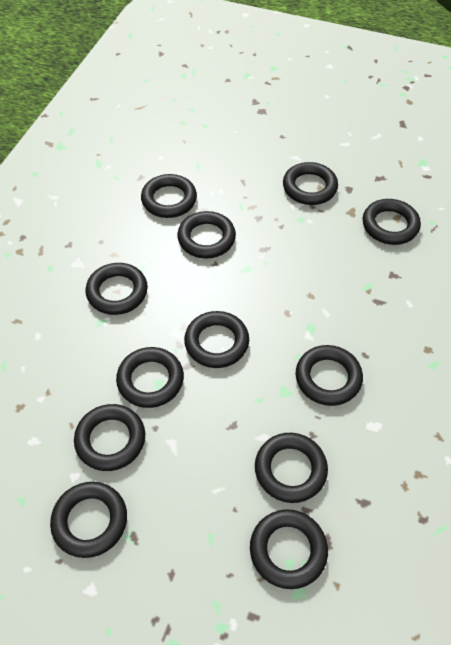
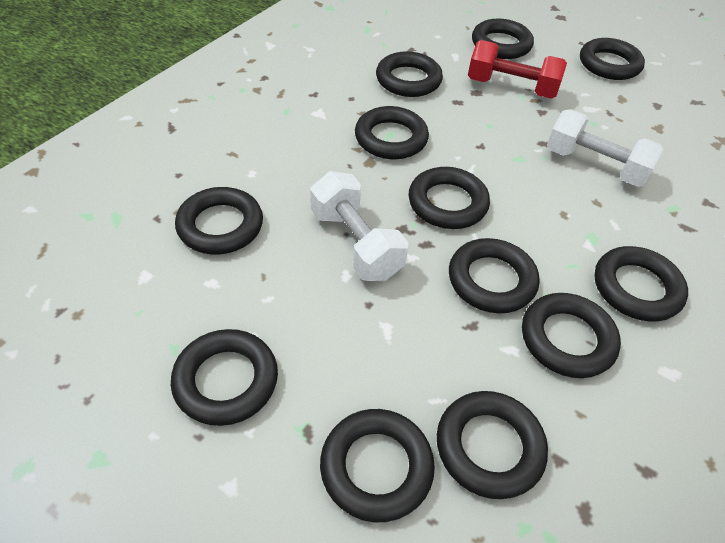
red dumbbell: 0 -> 1
white dumbbell: 0 -> 2

